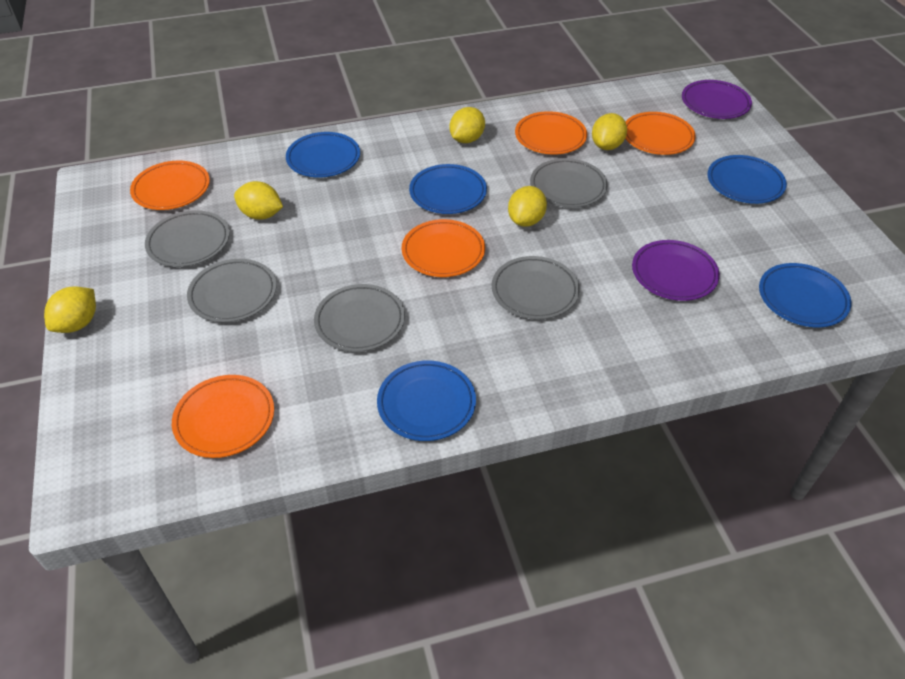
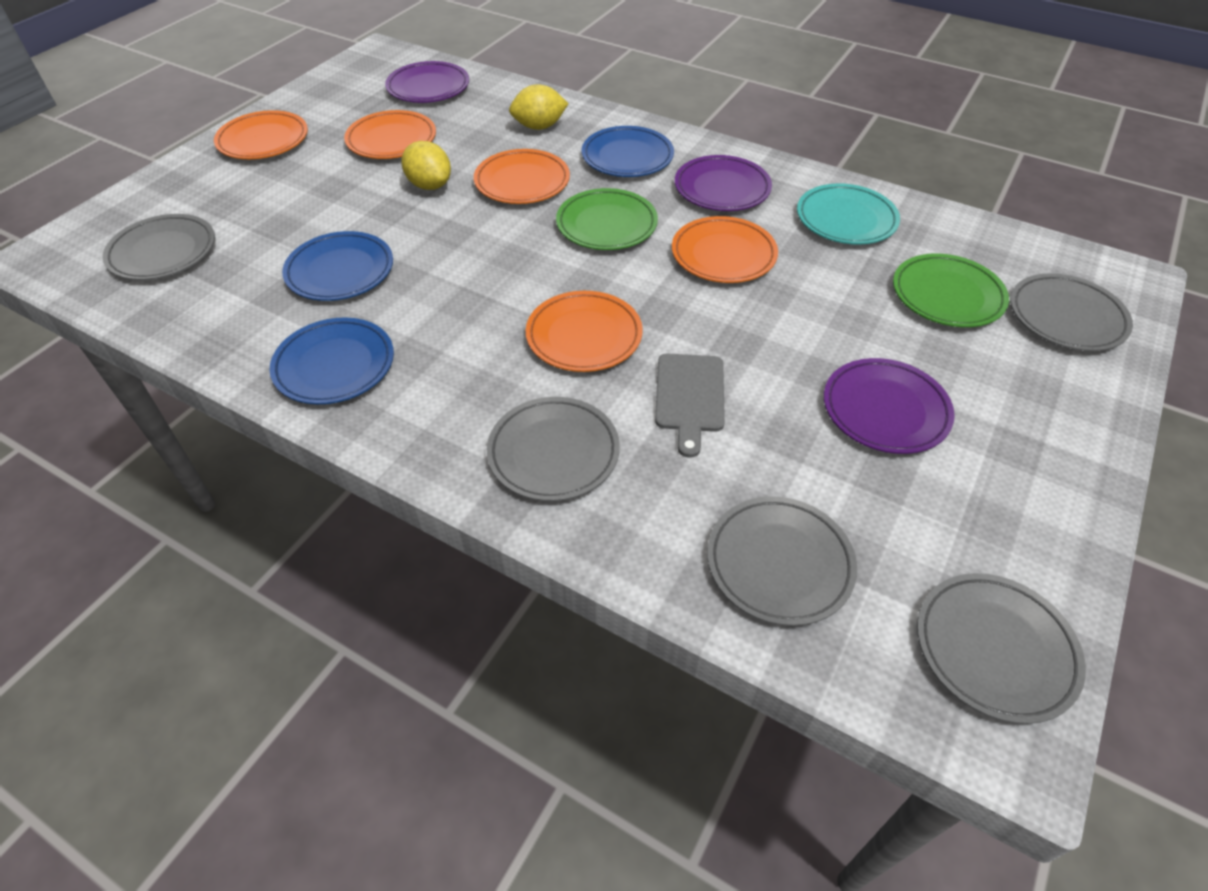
blue plate: 5 -> 3
green plate: 0 -> 2
grey cutting board: 0 -> 1
purple plate: 2 -> 3
turquoise plate: 0 -> 1
yellow lemon: 5 -> 2

